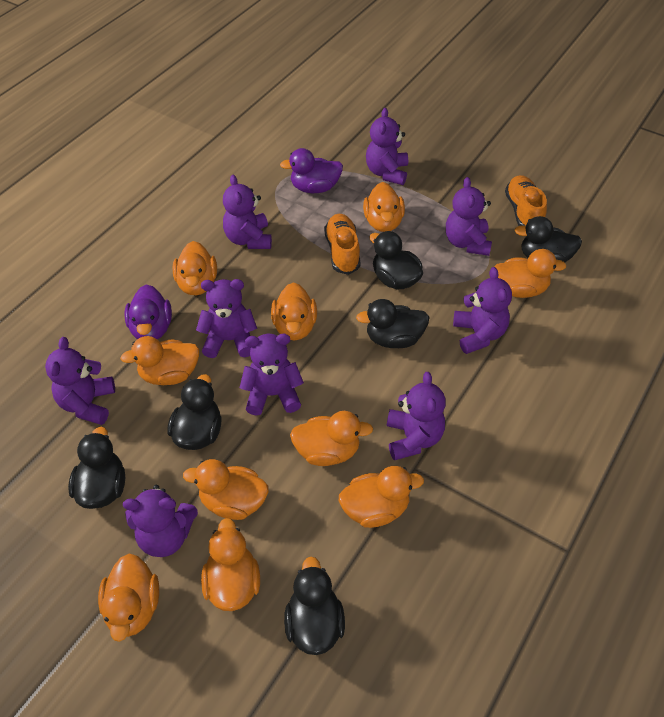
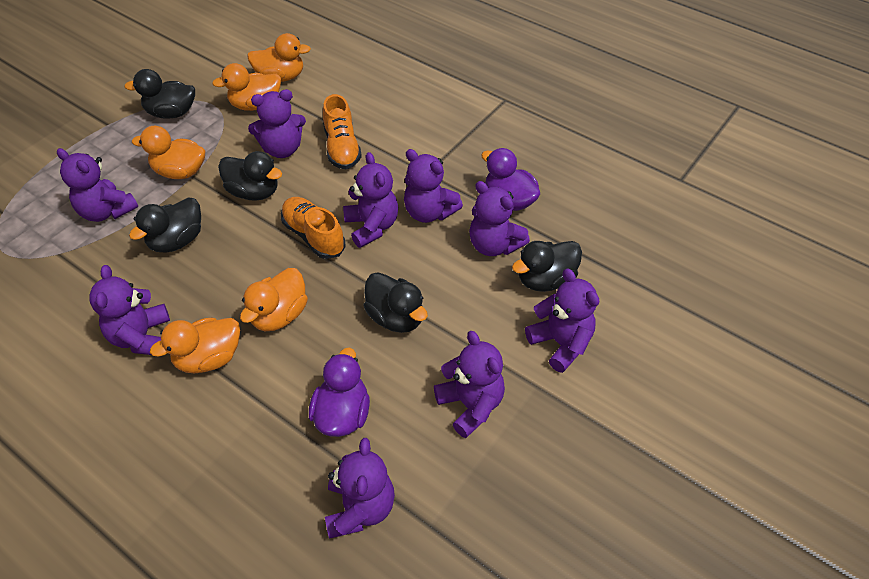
black duck: 6 -> 5
orange duck: 10 -> 5

